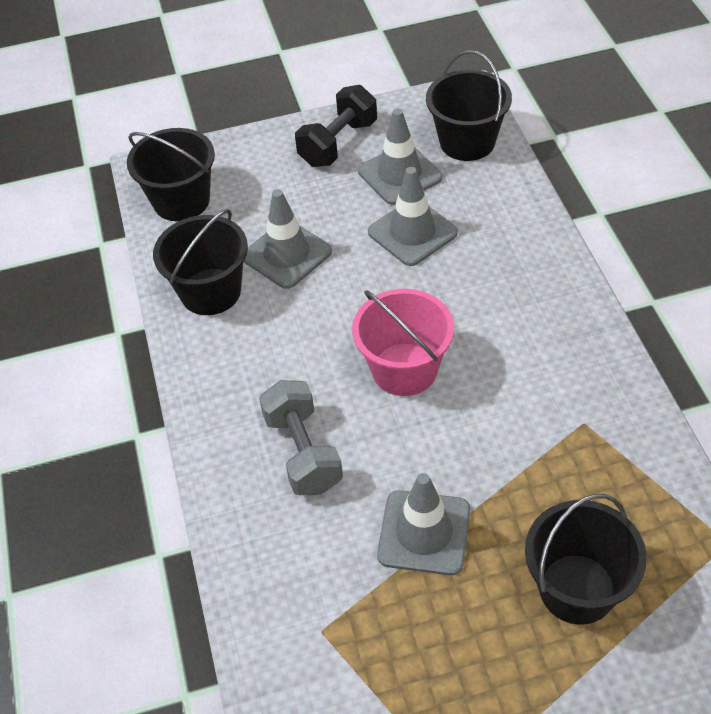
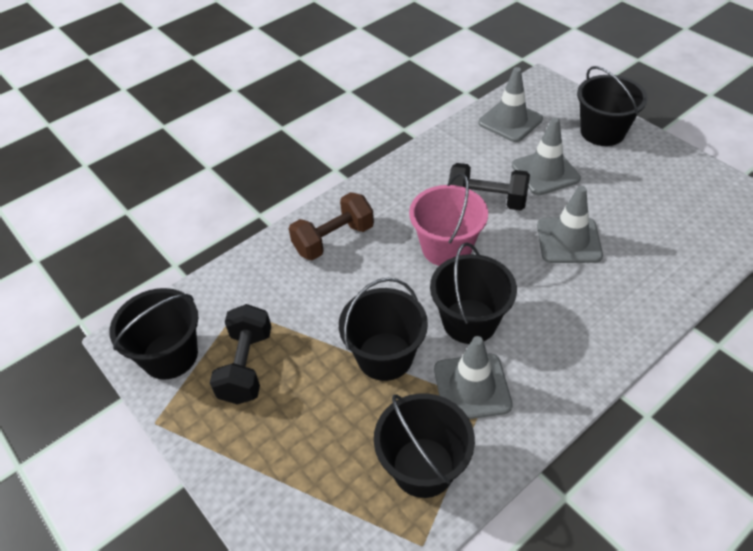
black bucket: 4 -> 5
black dumbbell: 1 -> 2
brown dumbbell: 0 -> 1
grey dumbbell: 1 -> 0

